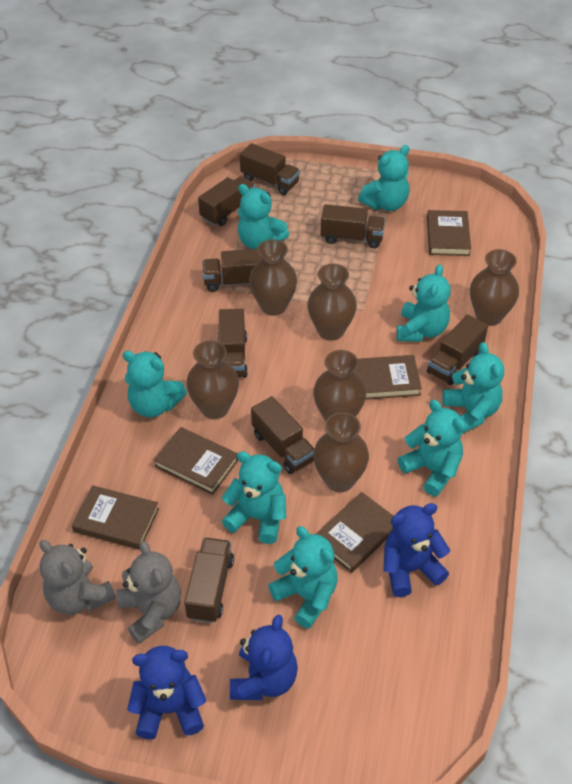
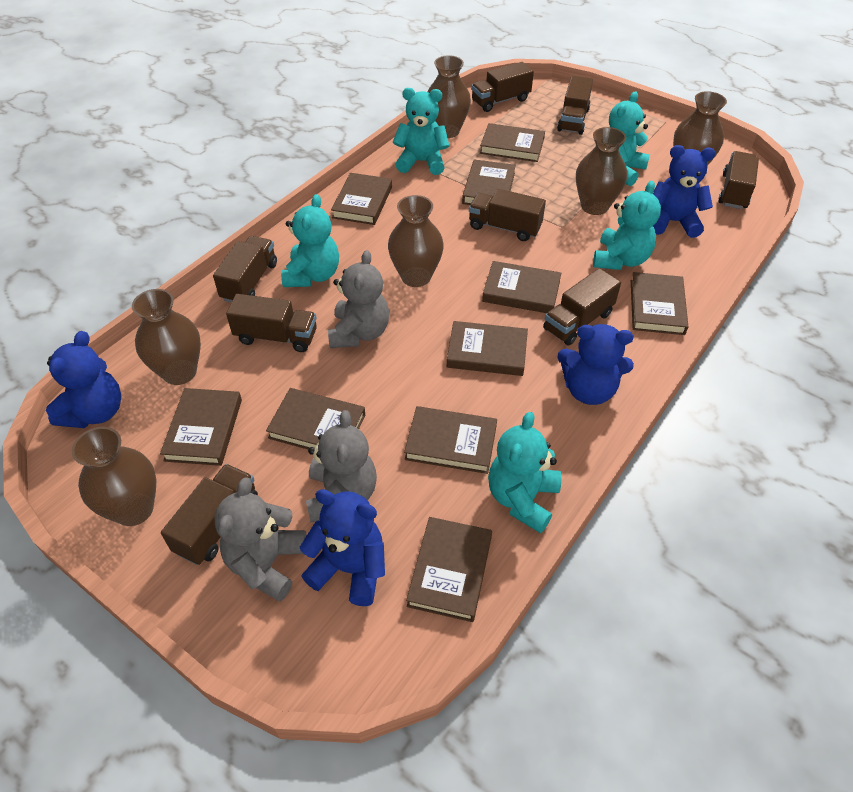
blue teddy bear: 3 -> 4
brown book: 5 -> 10
grey teddy bear: 2 -> 3
turquoise teddy bear: 8 -> 5

